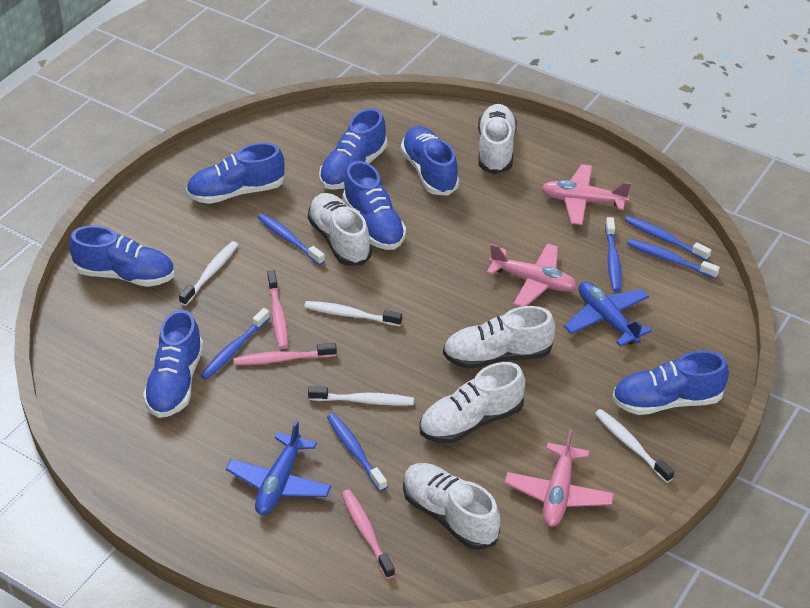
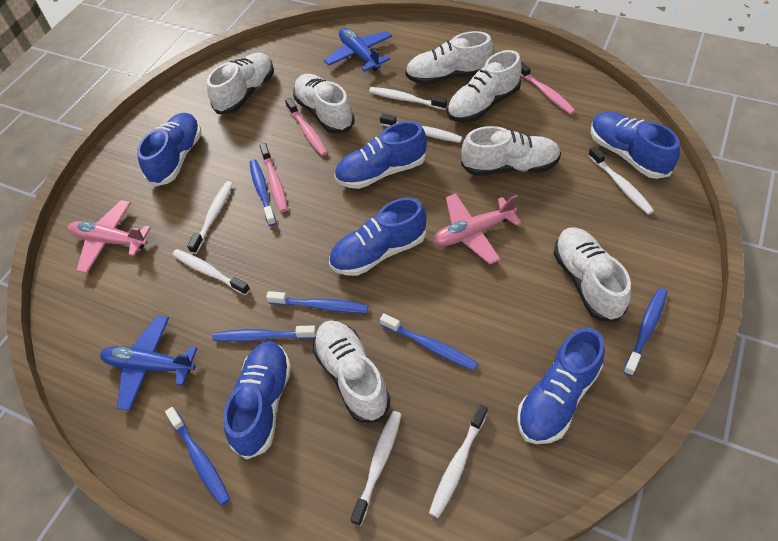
blue shoe: 7 -> 6
pink plane: 3 -> 2
white shoe: 5 -> 7
white toothbrush: 4 -> 7

